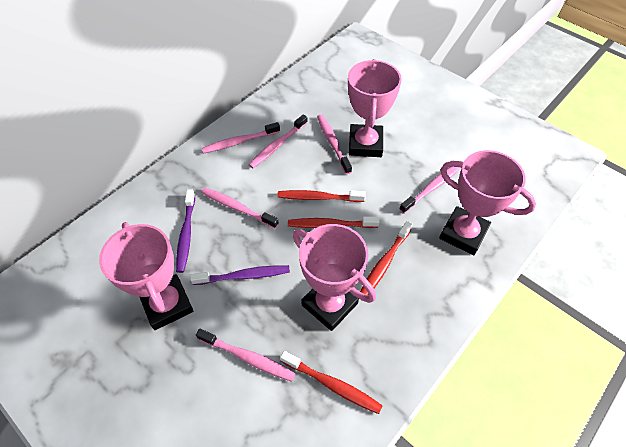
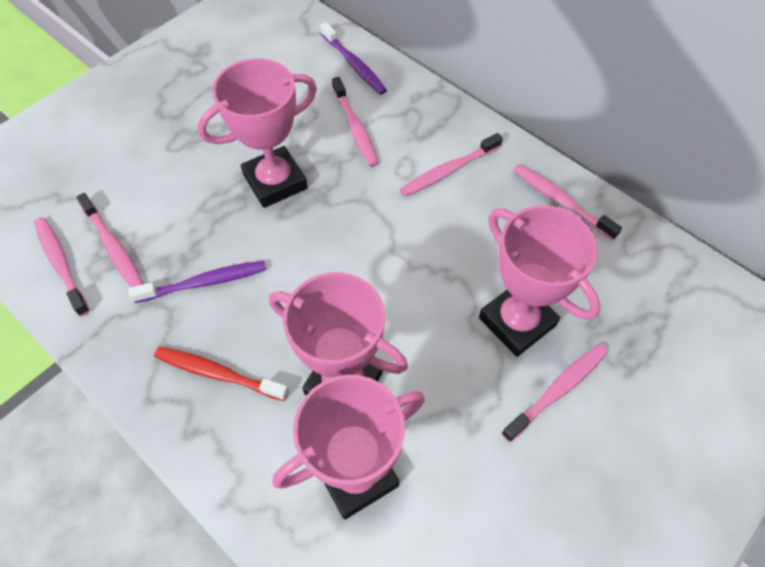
red toothbrush: 4 -> 1

